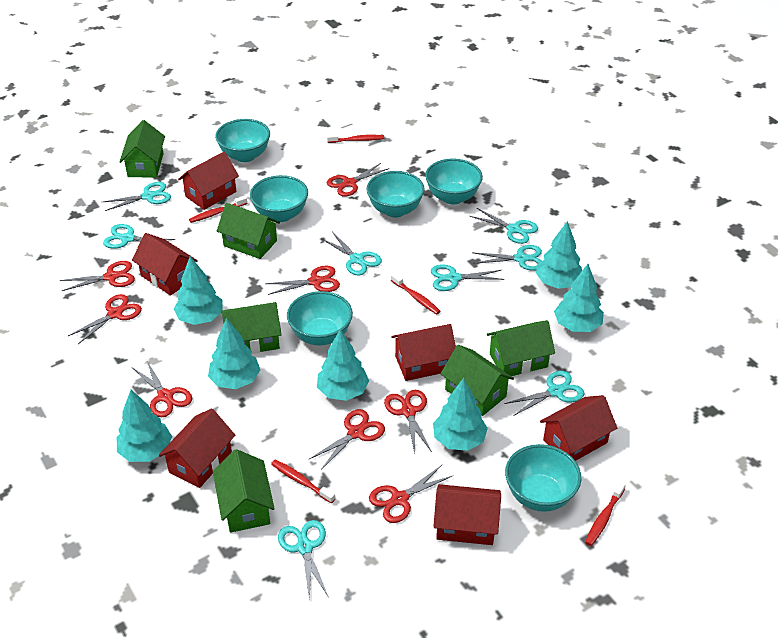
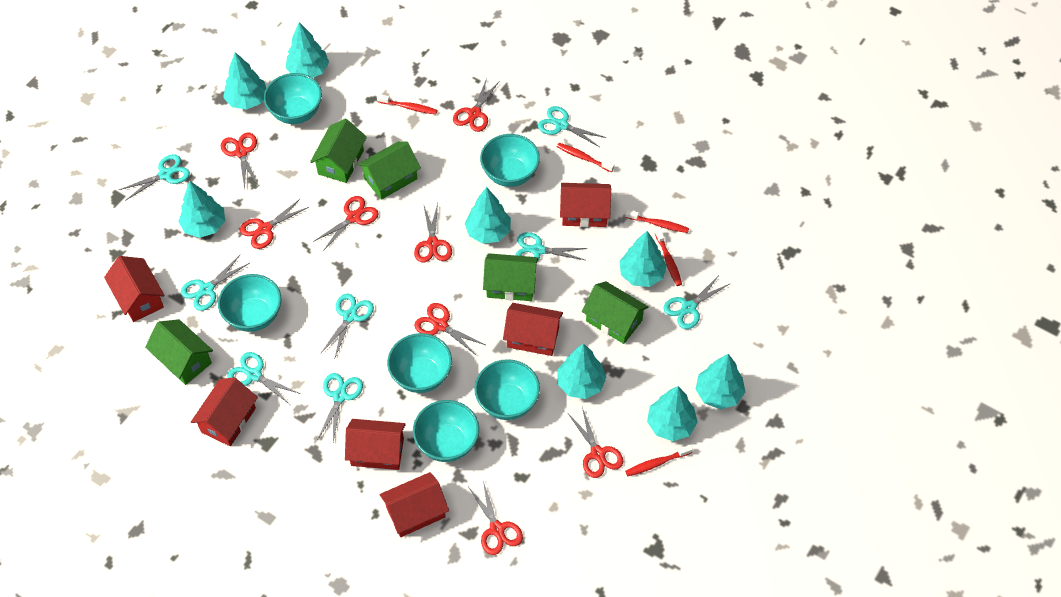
green house: 6 -> 5
turquoise tree: 7 -> 8

